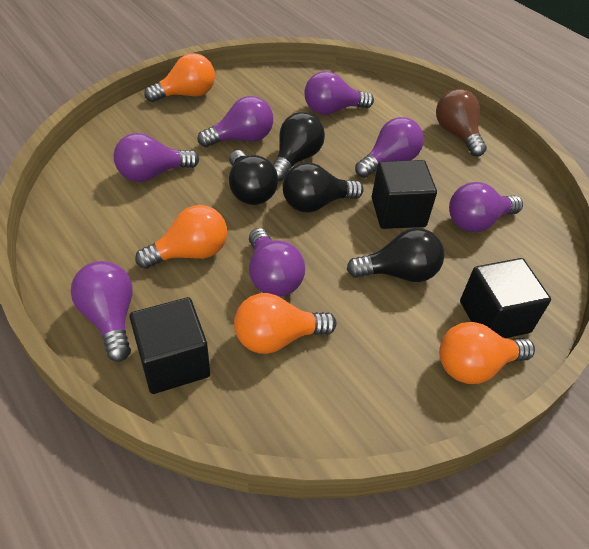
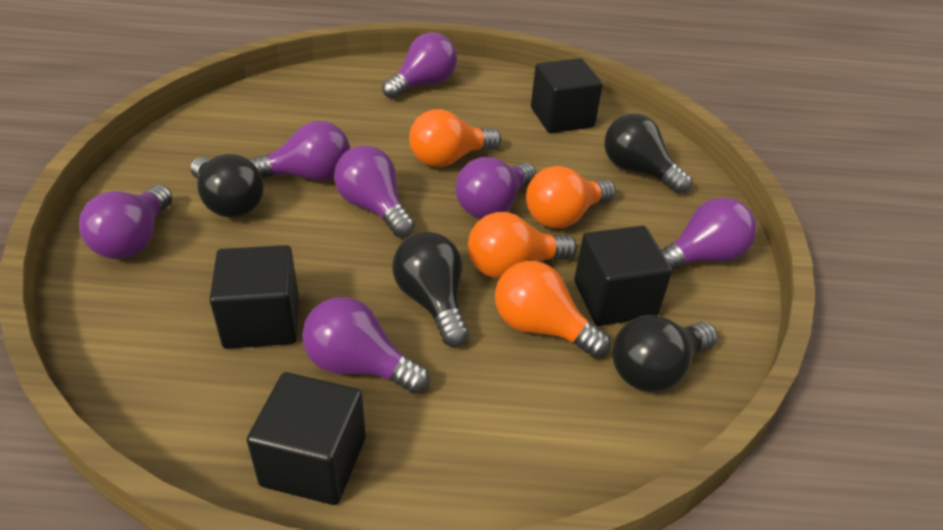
black cube: 3 -> 4
brown light bulb: 1 -> 0

